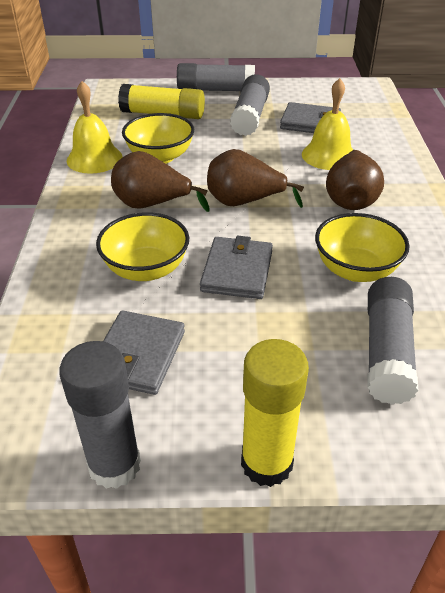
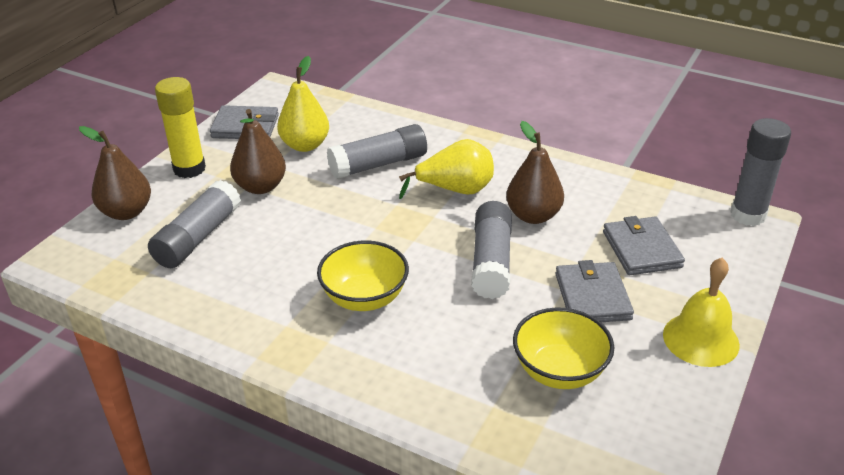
yellow bell: 2 -> 1
yellow bowl: 3 -> 2
yellow glue stick: 2 -> 1
yellow pear: 0 -> 2

